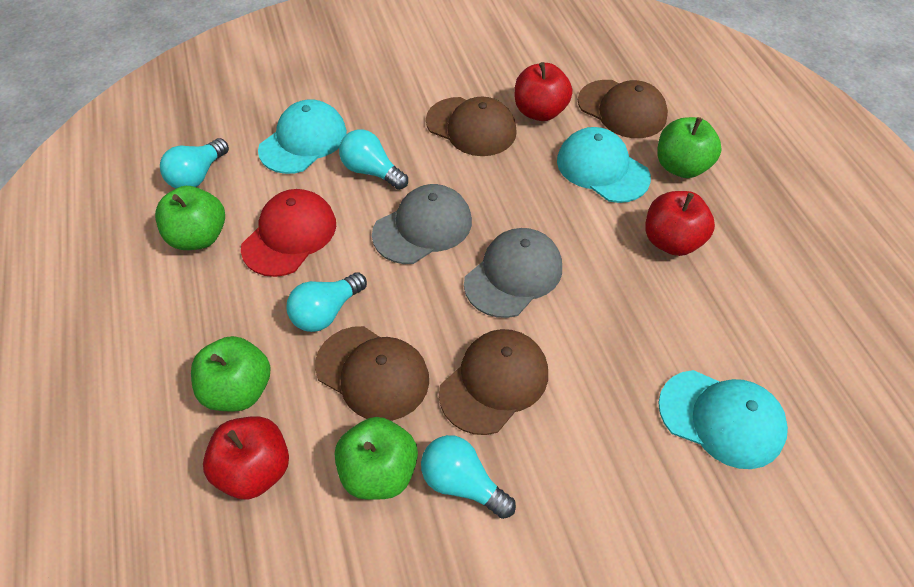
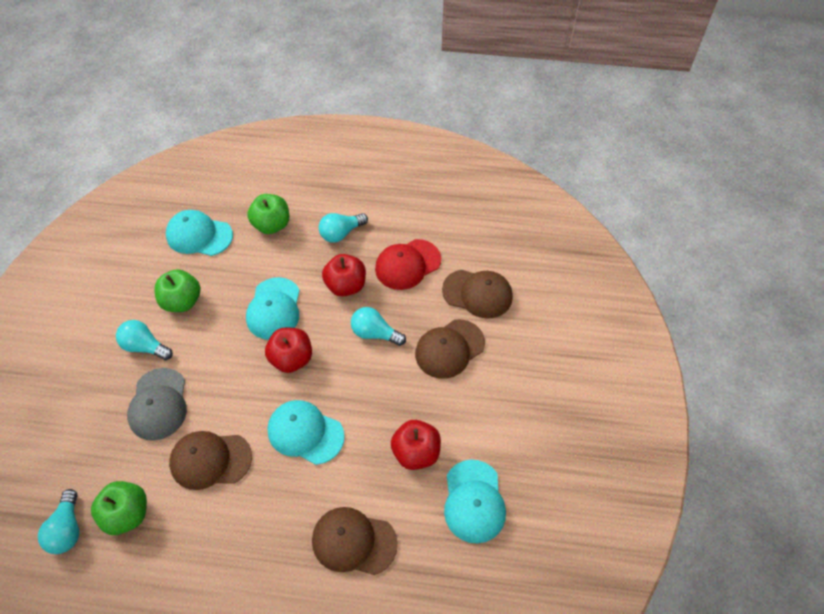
green apple: 4 -> 3
grey cap: 2 -> 1
turquoise cap: 3 -> 4

